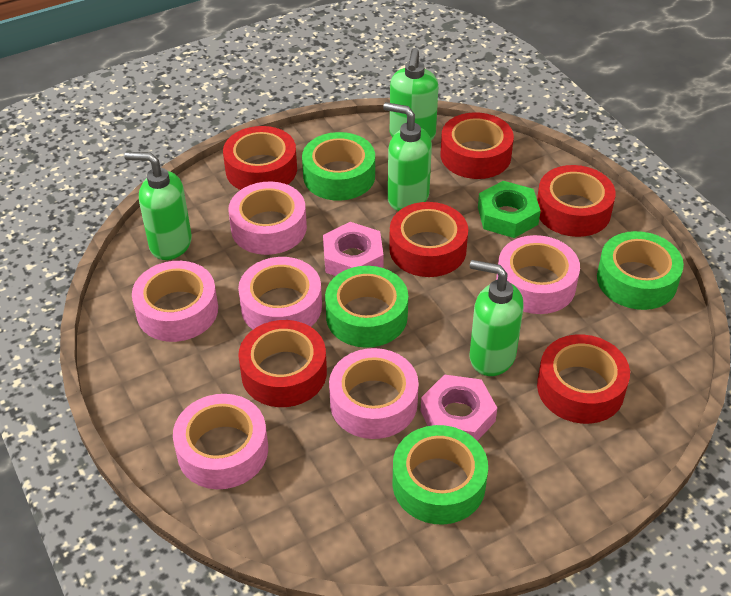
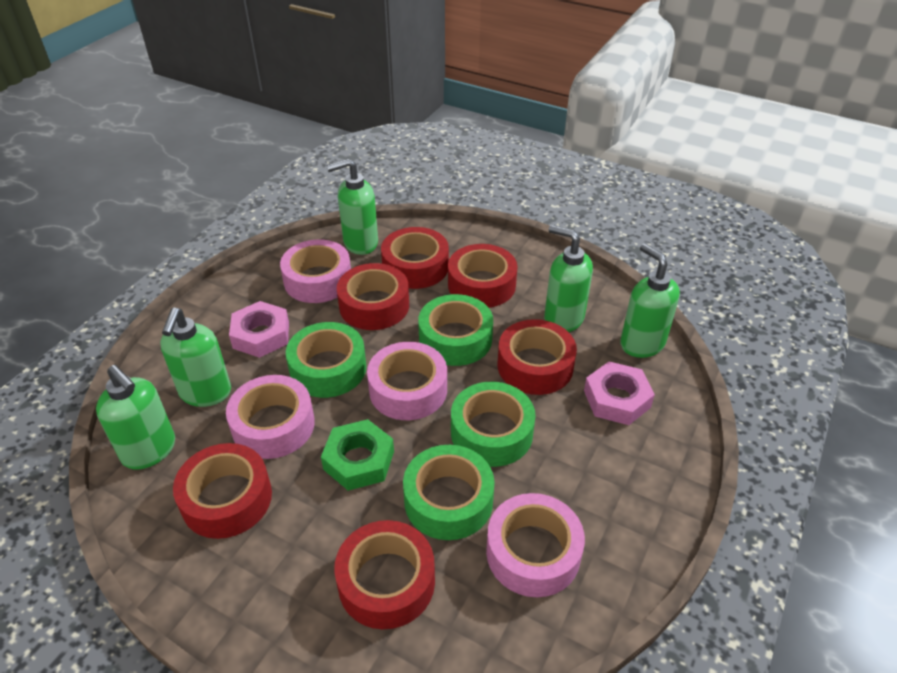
green soap dispenser: 4 -> 5
pink tape: 6 -> 4

